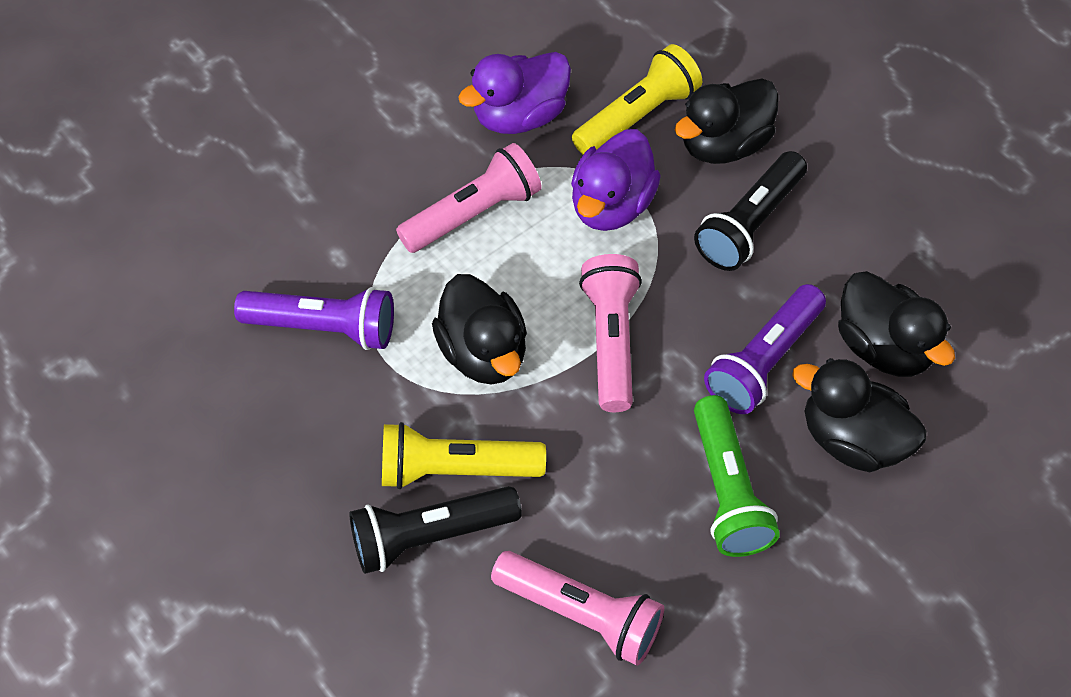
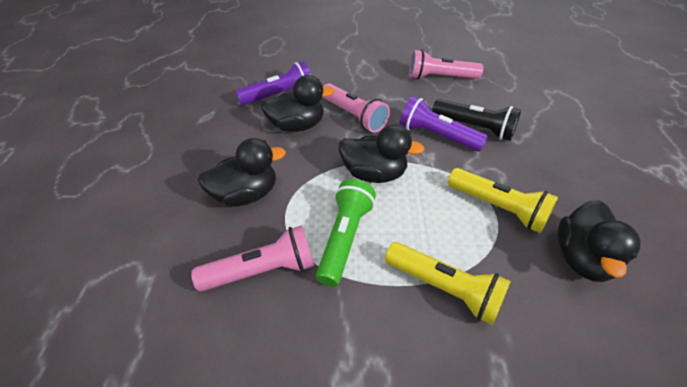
black flashlight: 2 -> 1
purple duck: 2 -> 0

